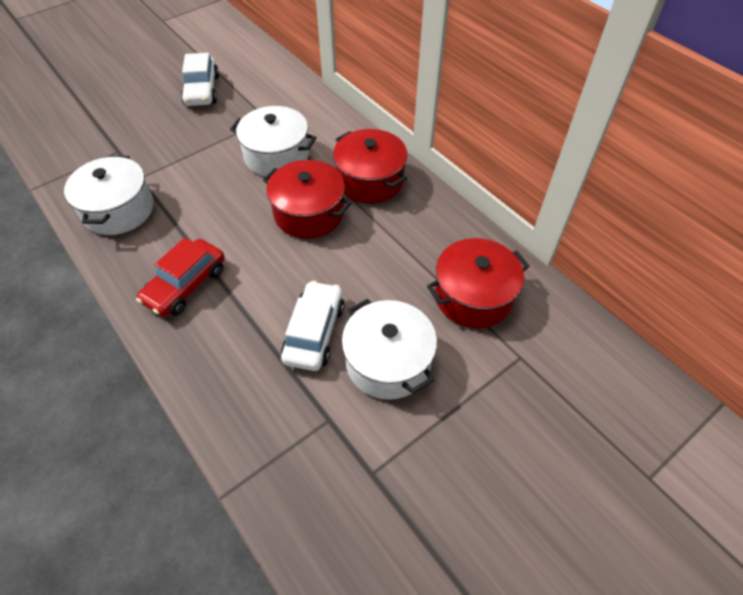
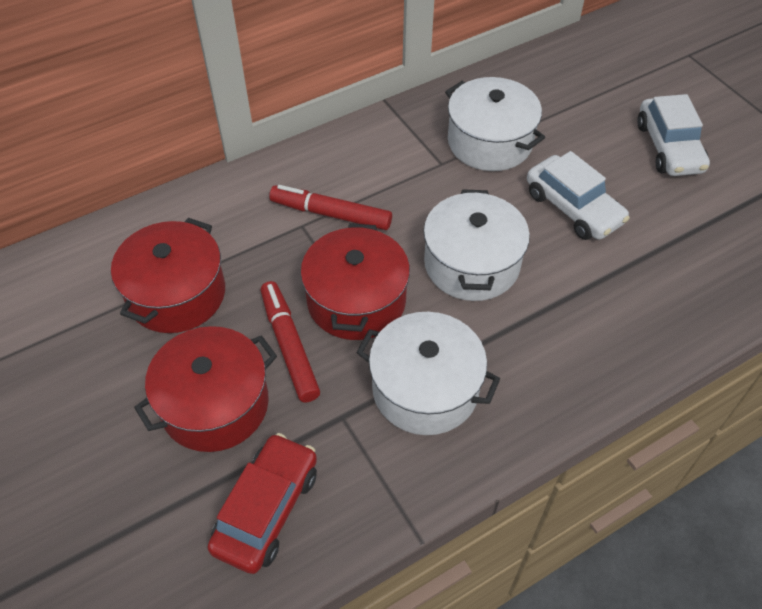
red marker: 0 -> 2

